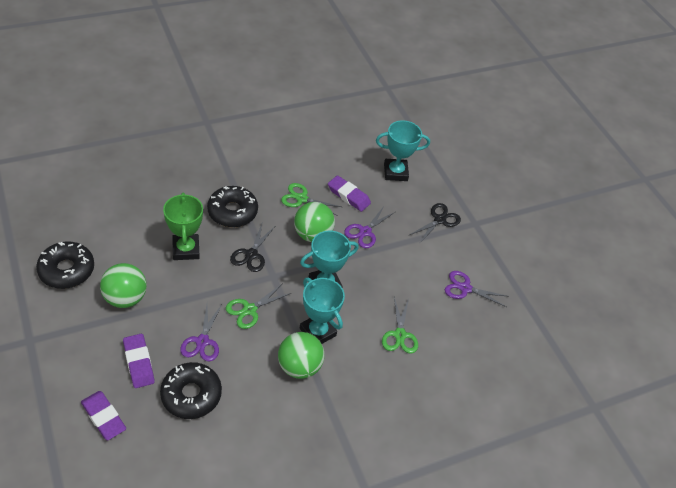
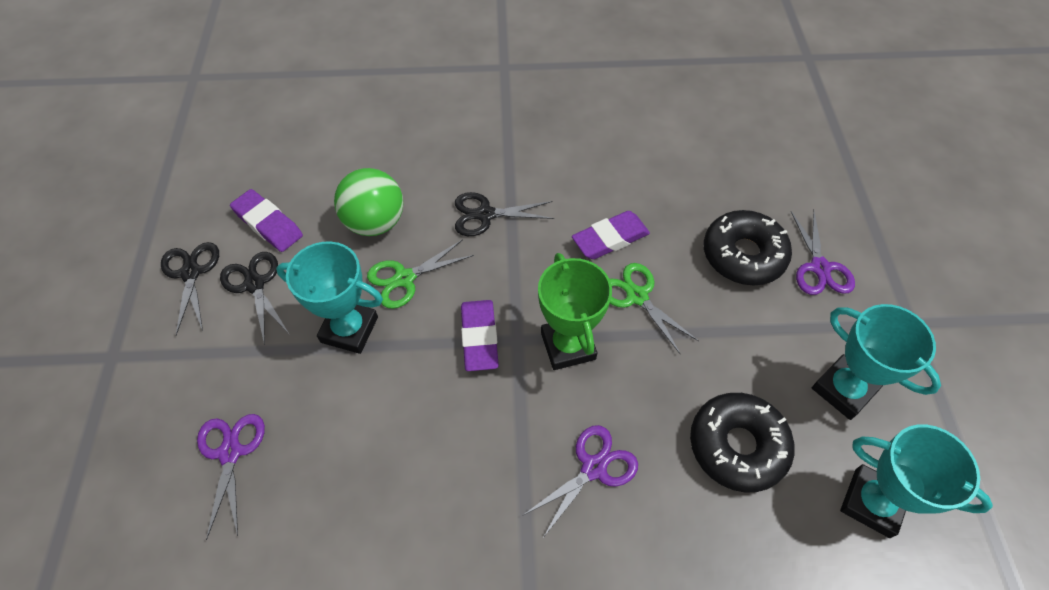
black donut: 3 -> 2
black scissors: 2 -> 3
green ball: 3 -> 1
green scissors: 3 -> 2

